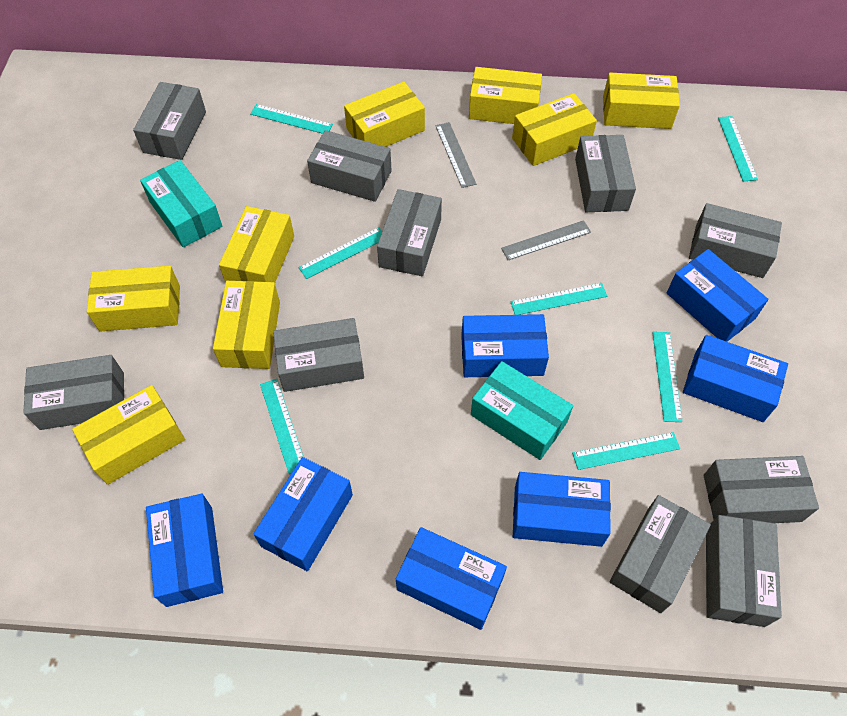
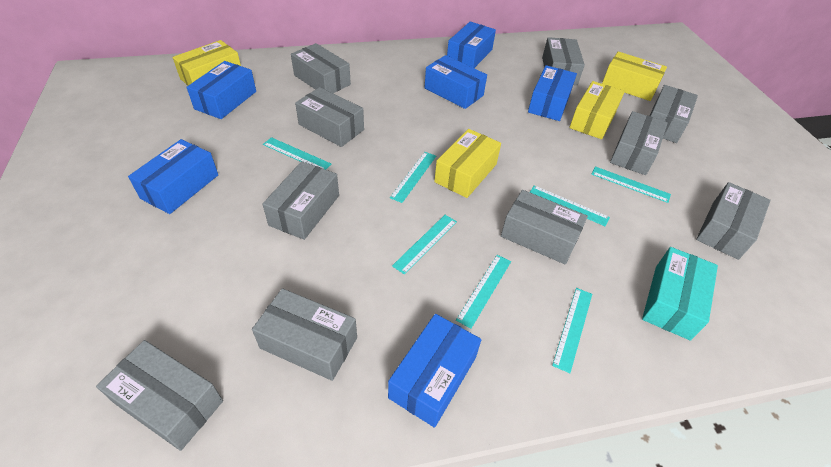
blue box: 7 -> 6
grey ruler: 2 -> 0
turquoise box: 2 -> 1
yellow box: 8 -> 4

